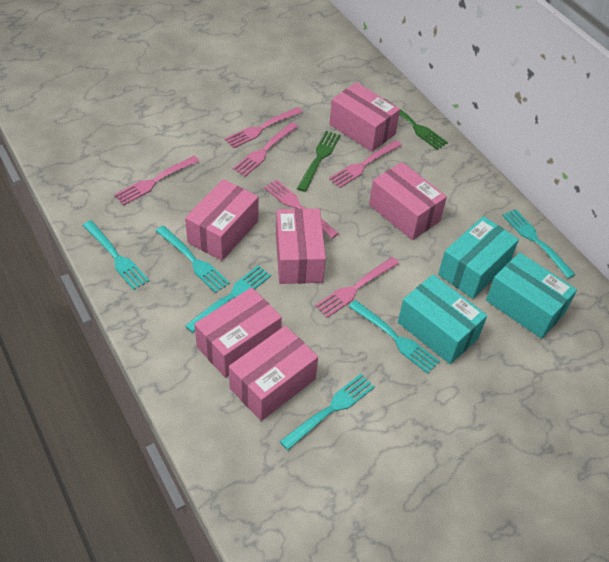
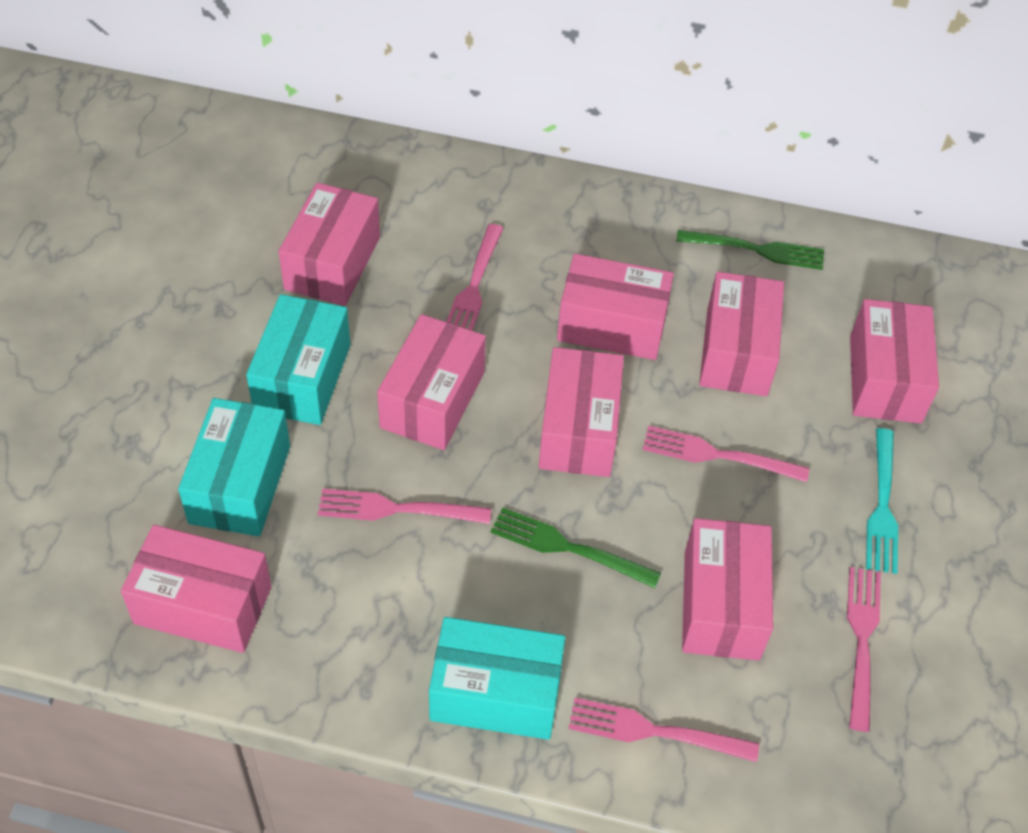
pink box: 6 -> 8
pink fork: 6 -> 5
turquoise fork: 6 -> 1

